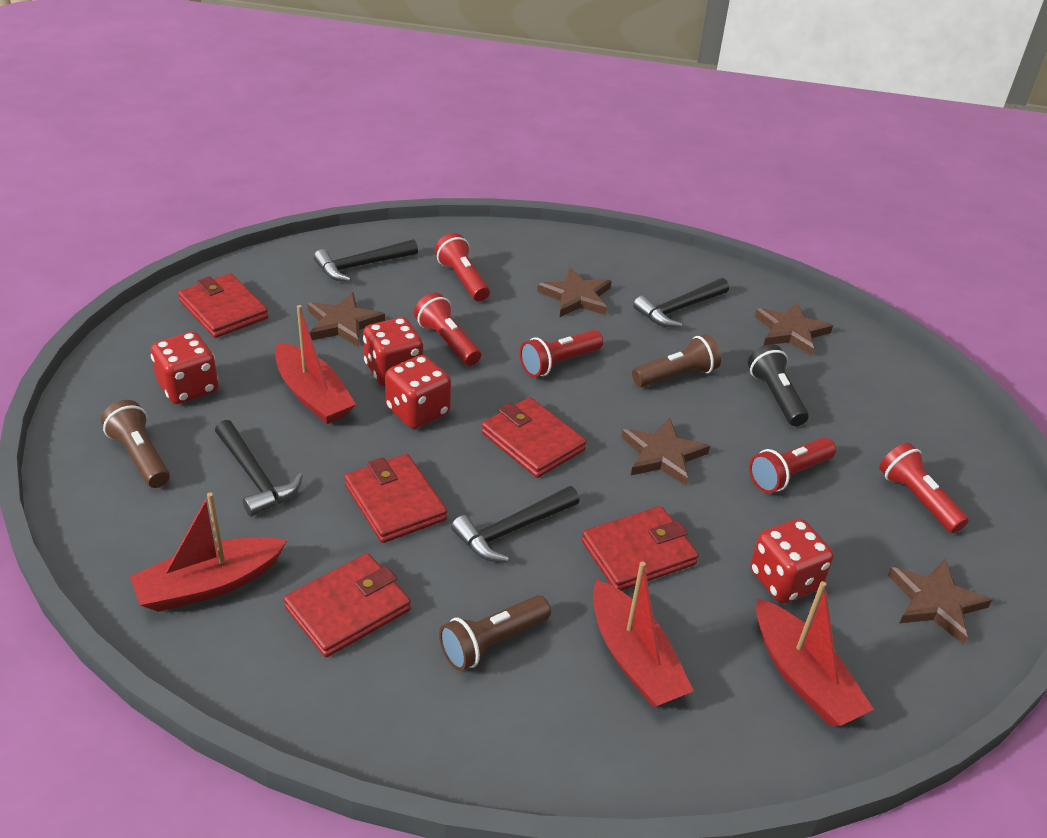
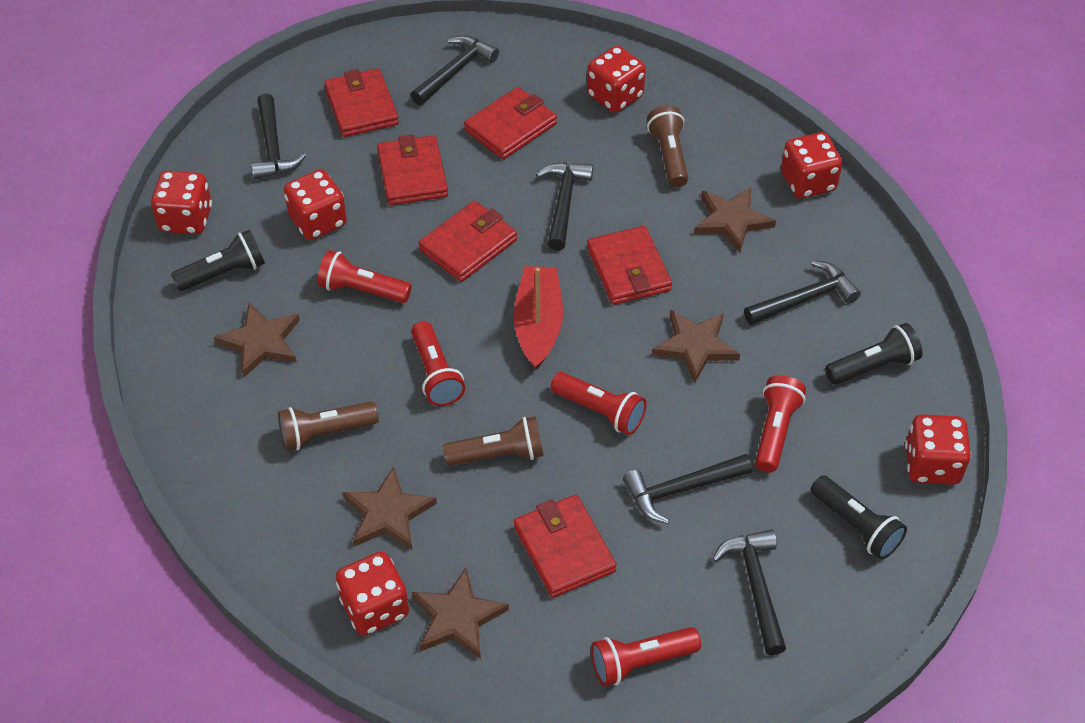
black flashlight: 1 -> 3
black hammer: 4 -> 6
red boat: 4 -> 1
red dice: 4 -> 6
red wallet: 5 -> 6

